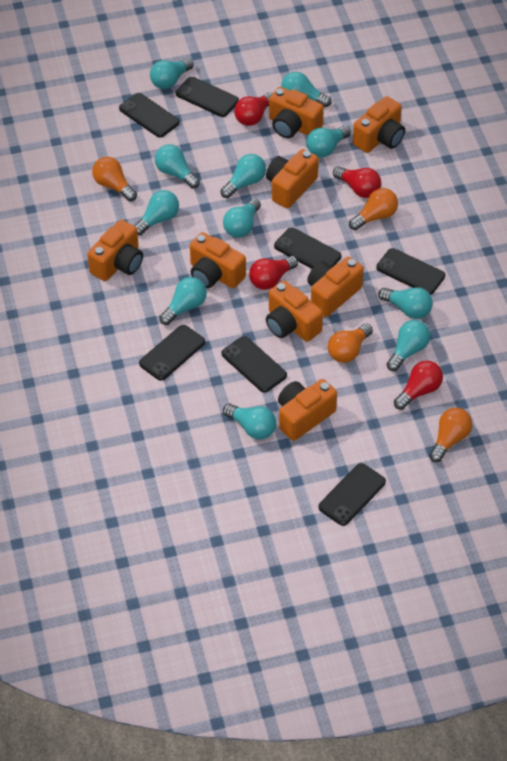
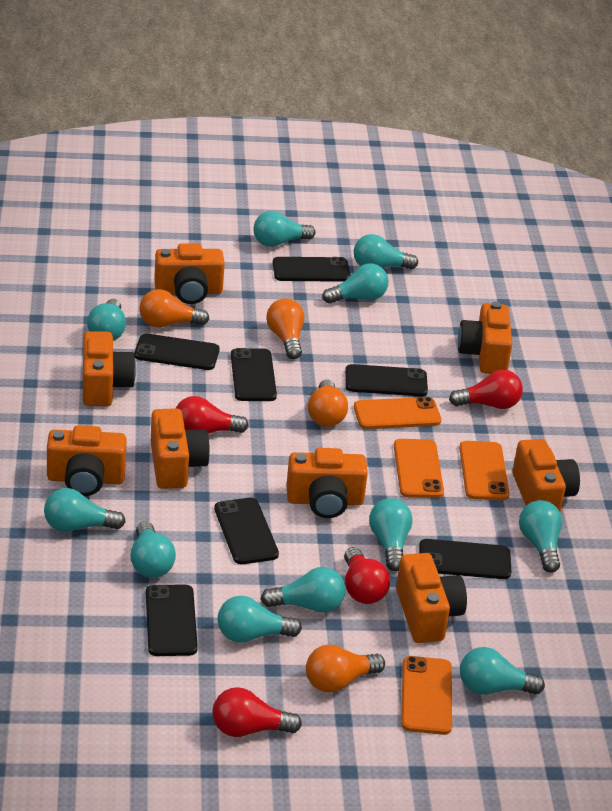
orange phone: 0 -> 4

